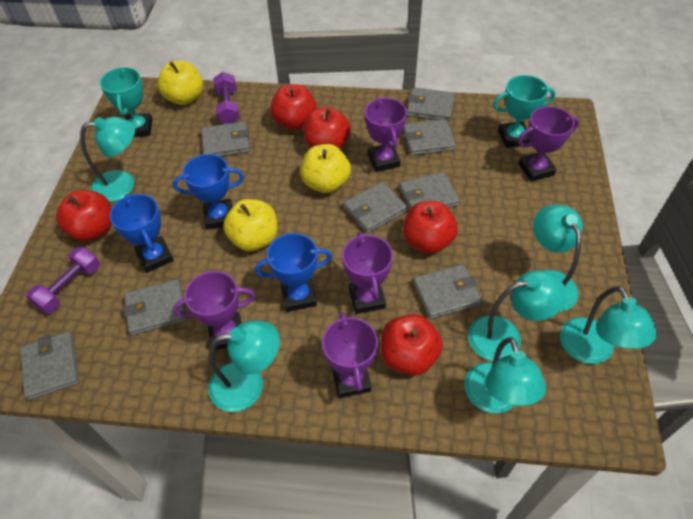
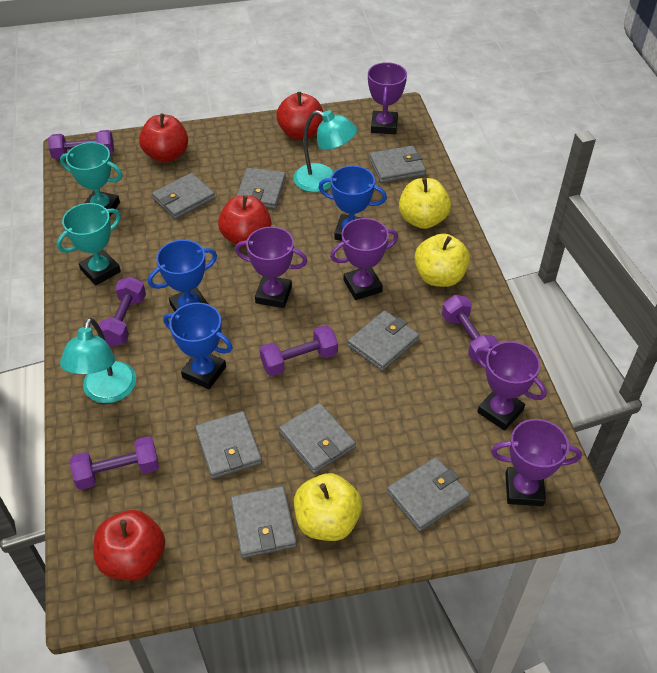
purple dumbbell: 2 -> 5
red apple: 5 -> 4
turquoise lamp: 6 -> 2

